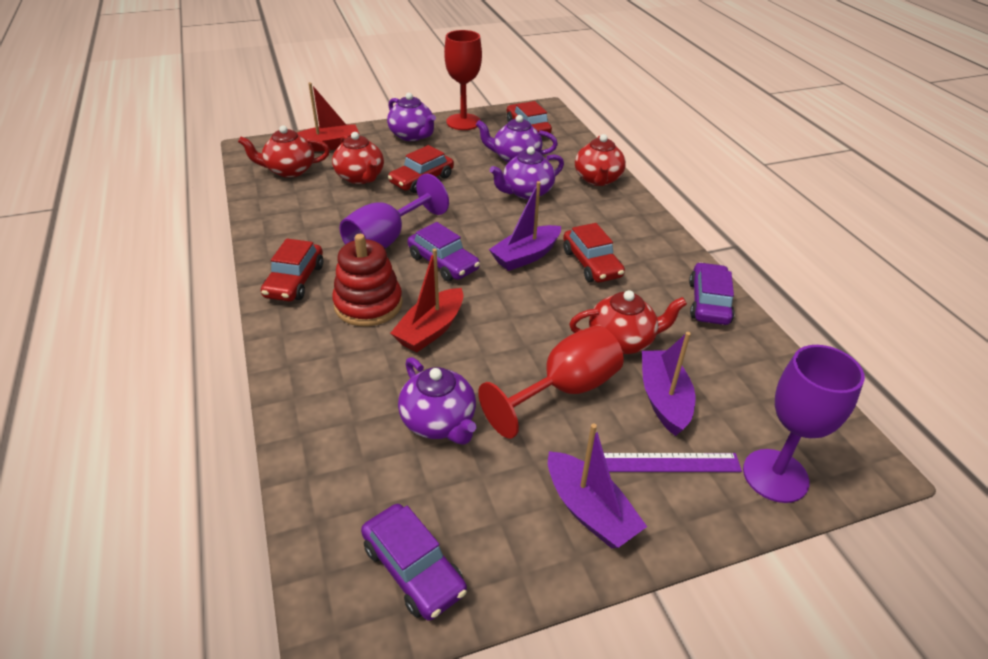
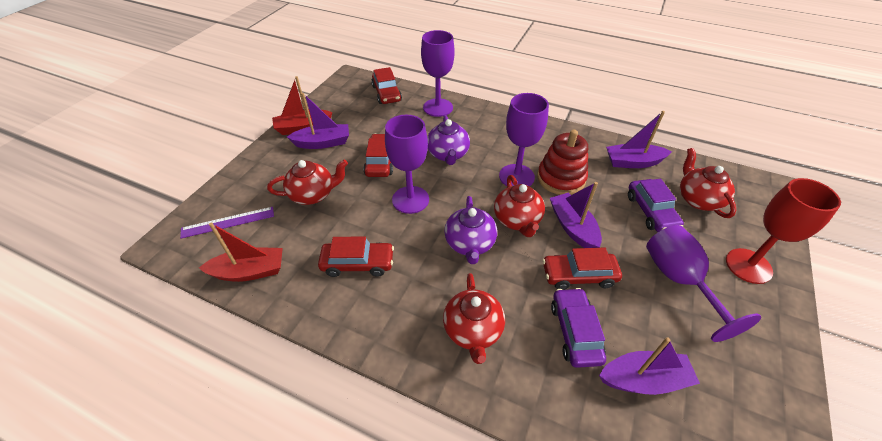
purple boat: 3 -> 4
purple car: 3 -> 2
purple goblet: 2 -> 4
purple teapot: 4 -> 2
red goblet: 2 -> 1

